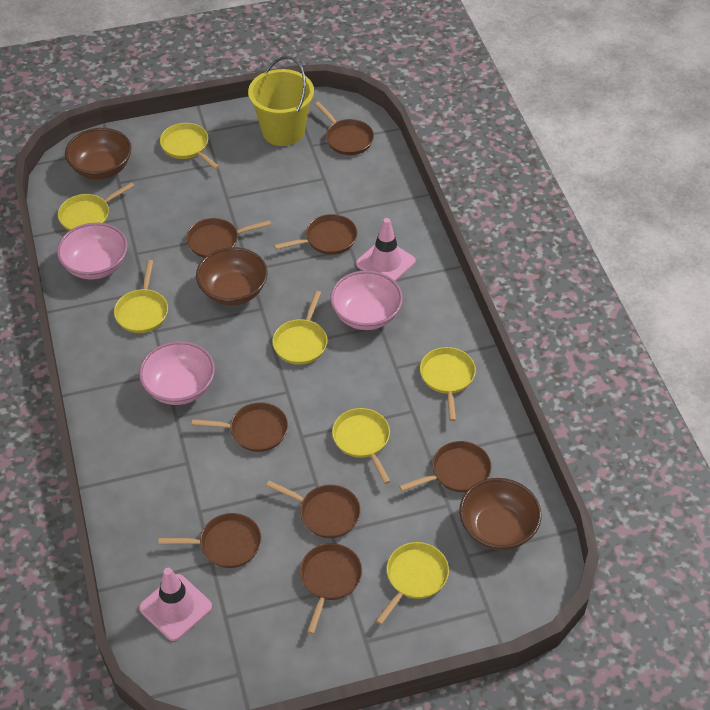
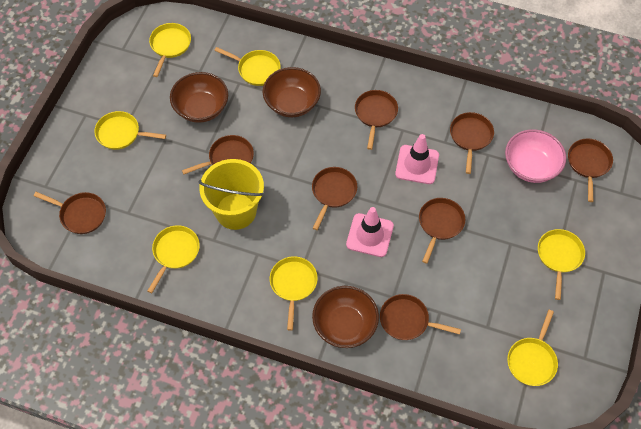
pink bowl: 3 -> 1

